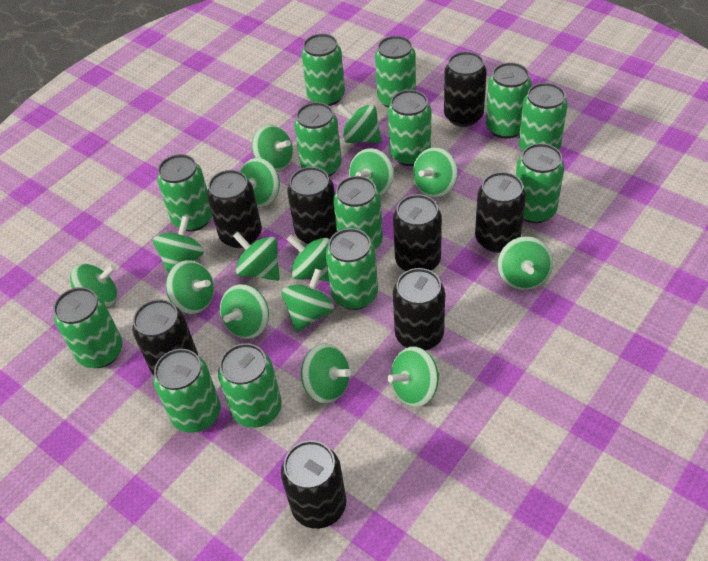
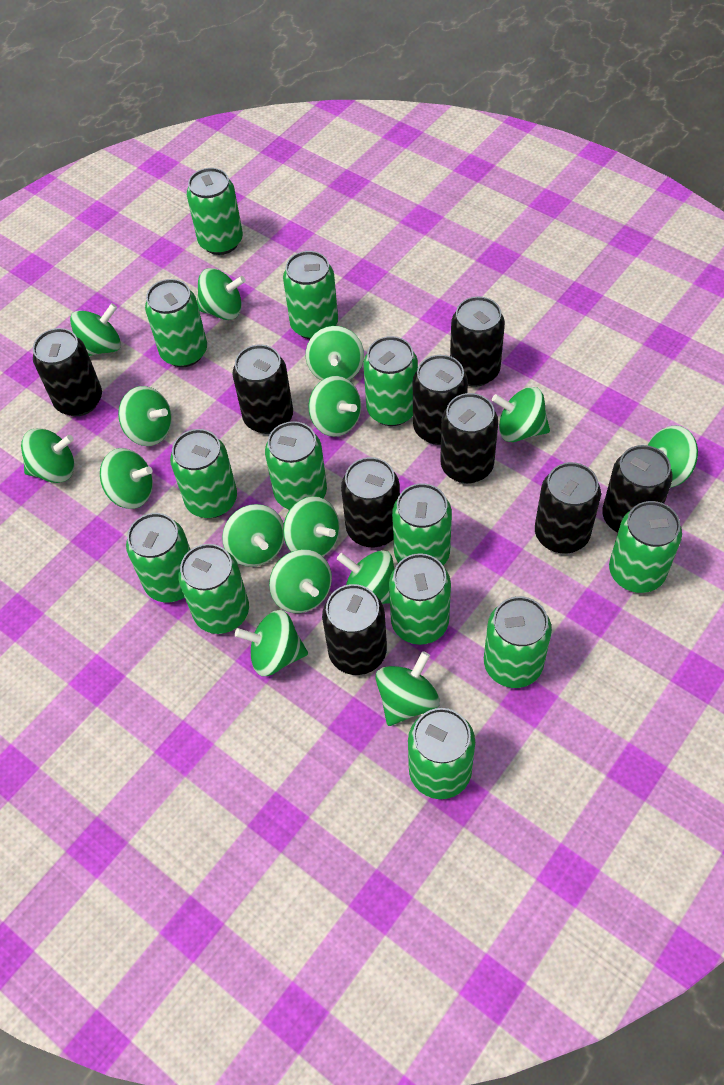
black can: 8 -> 9

